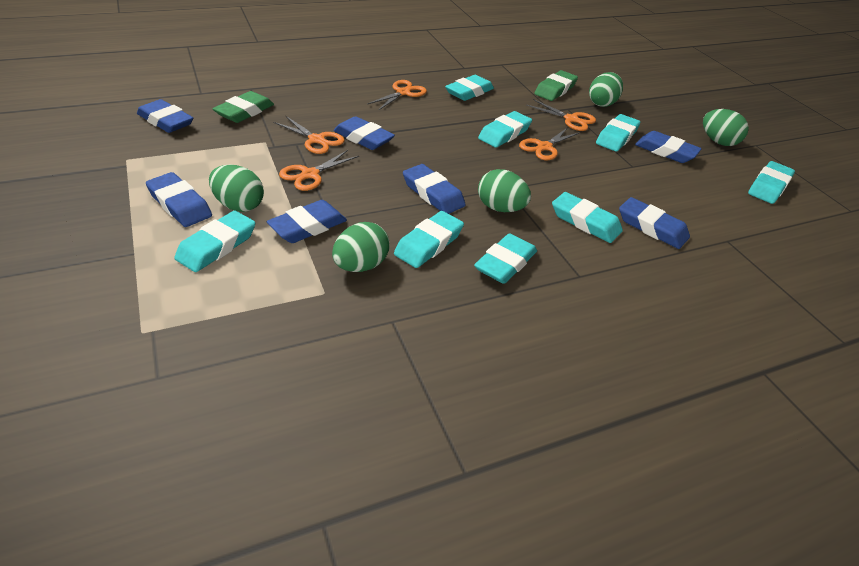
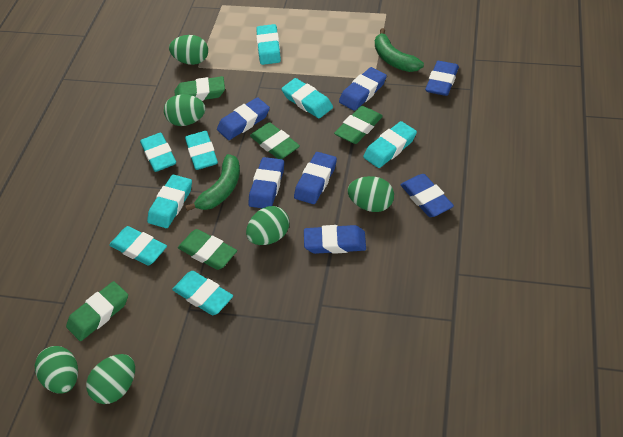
green banana: 0 -> 2
green egg: 5 -> 6
green eraser: 2 -> 5
orange scissors: 5 -> 0

